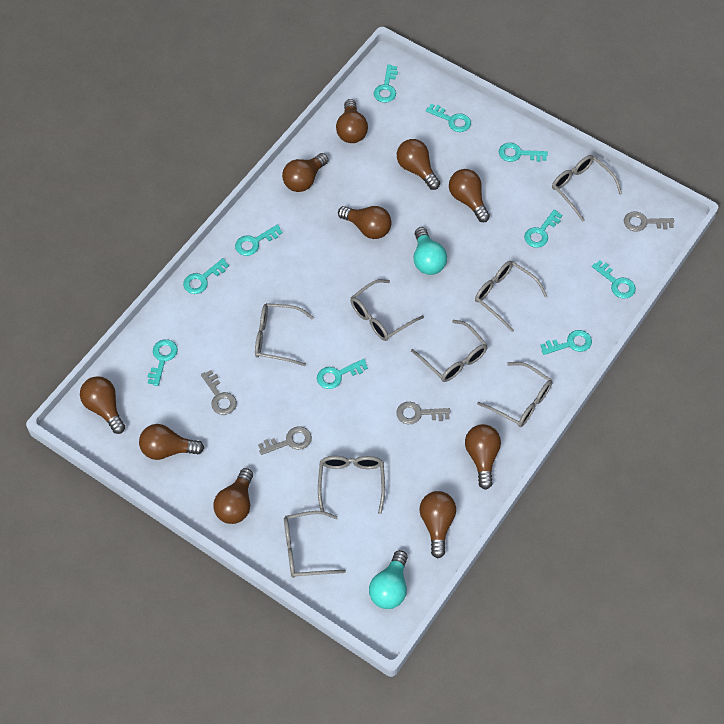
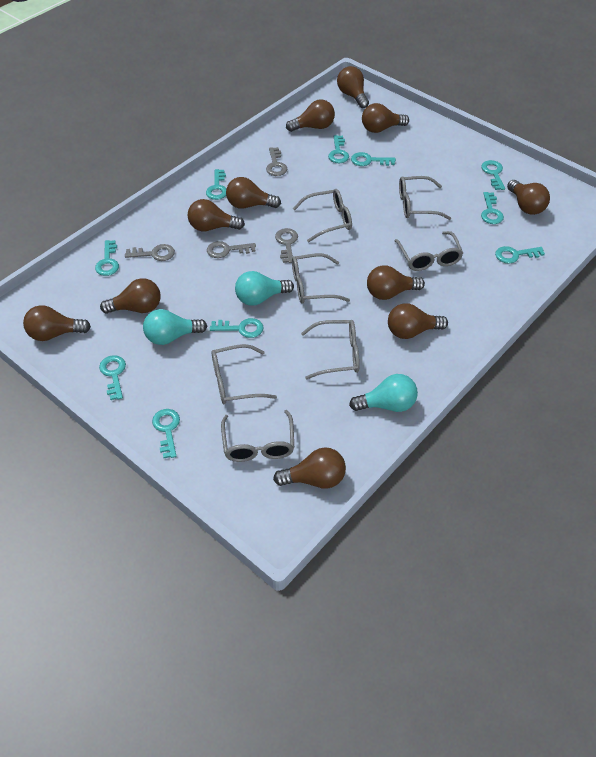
brown light bulb: 10 -> 11
grey glasses: 8 -> 7
turquoise light bulb: 2 -> 3

